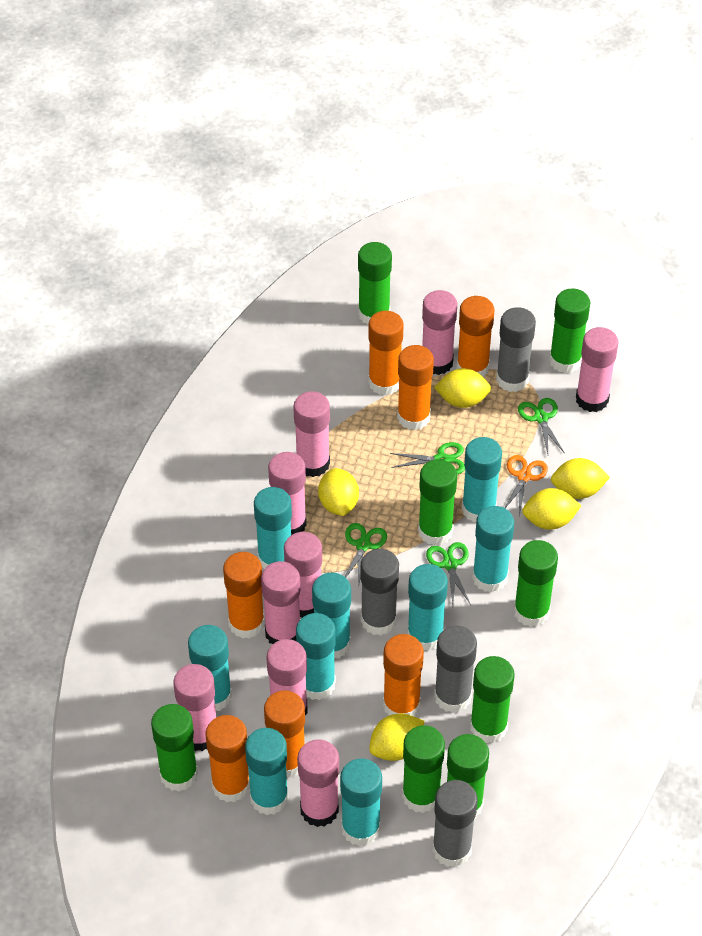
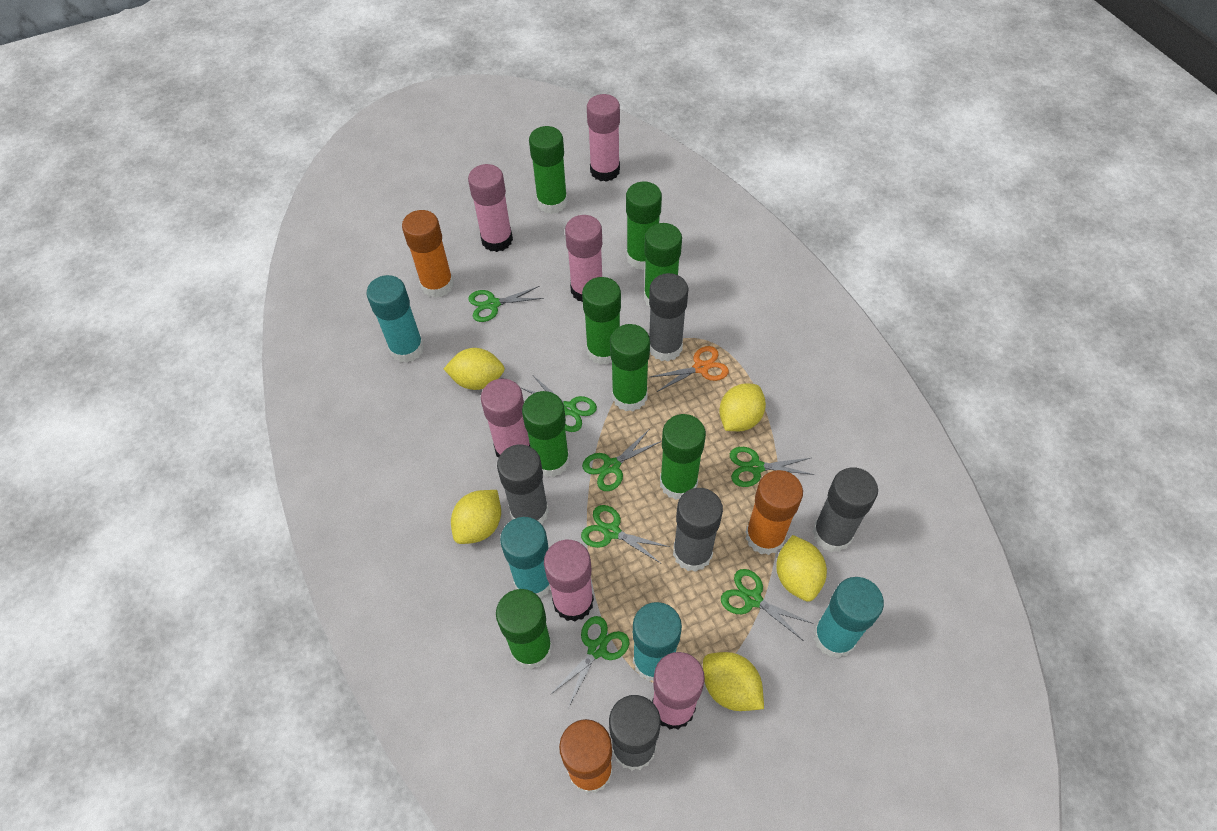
green scissors: 4 -> 7
grey glue stick: 4 -> 5
orange glue stick: 7 -> 3
pink glue stick: 9 -> 6
turquoise glue stick: 9 -> 4

